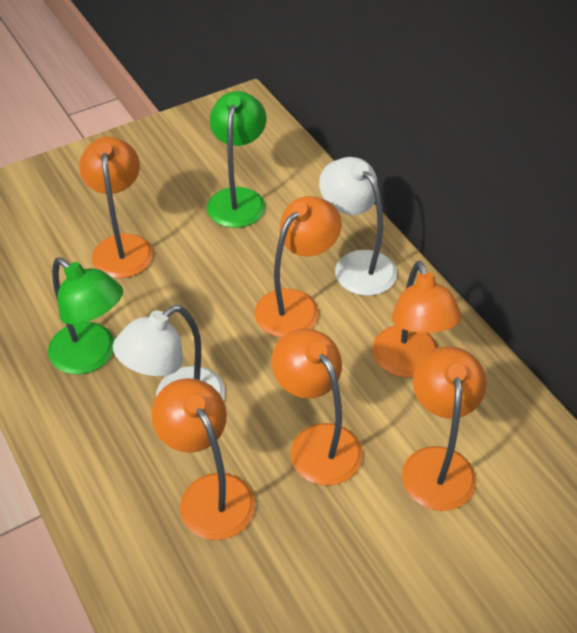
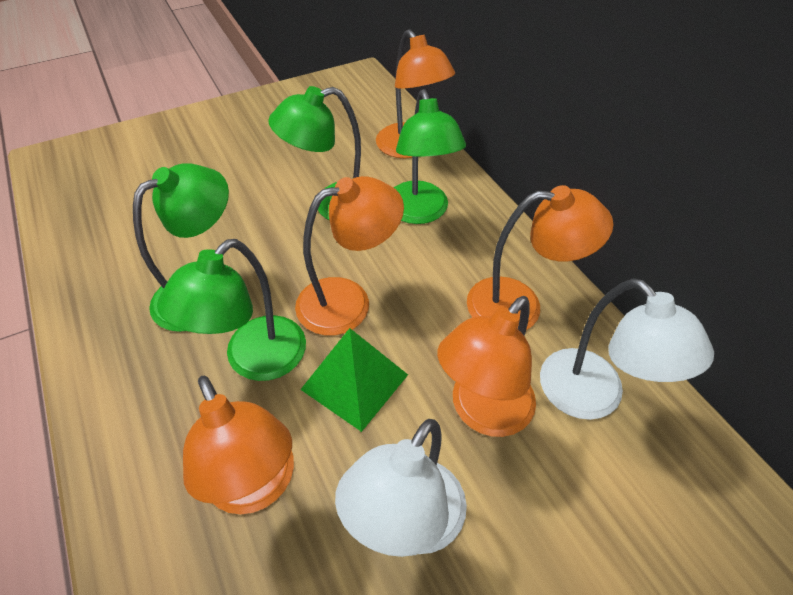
green lamp: 2 -> 4
green pyramid: 0 -> 1
orange lamp: 6 -> 5

